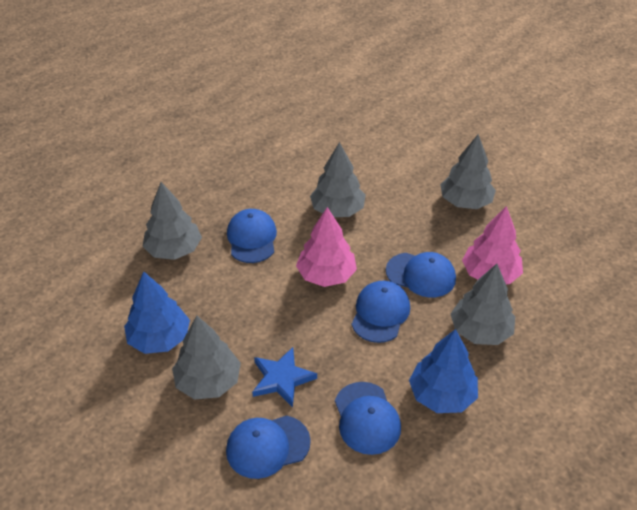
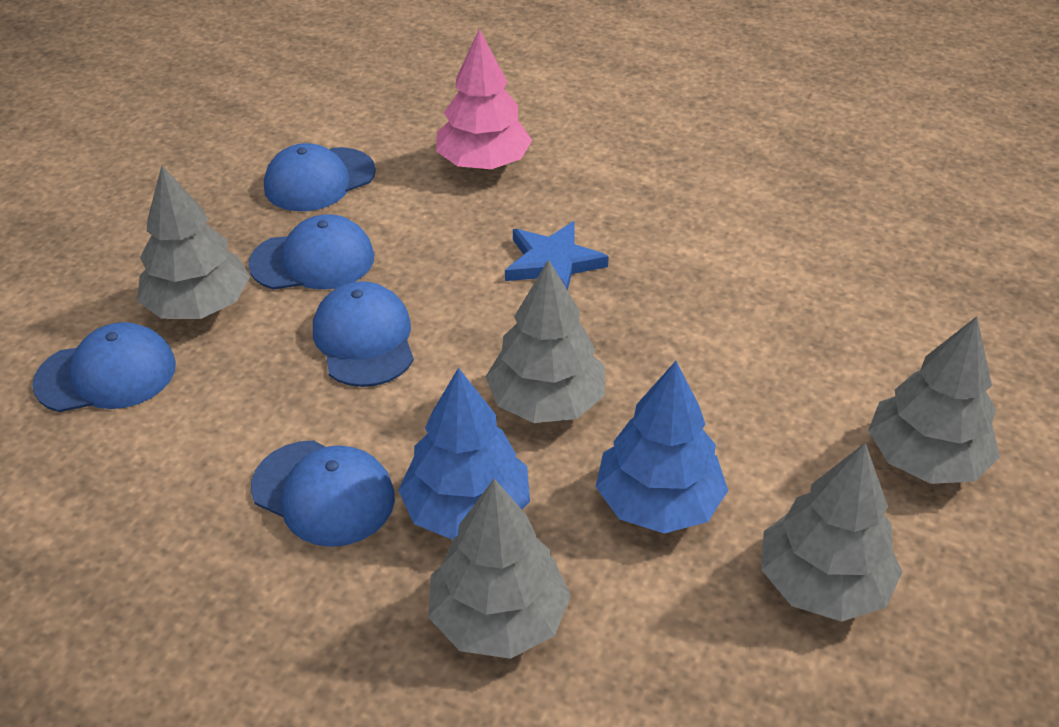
pink tree: 2 -> 1

